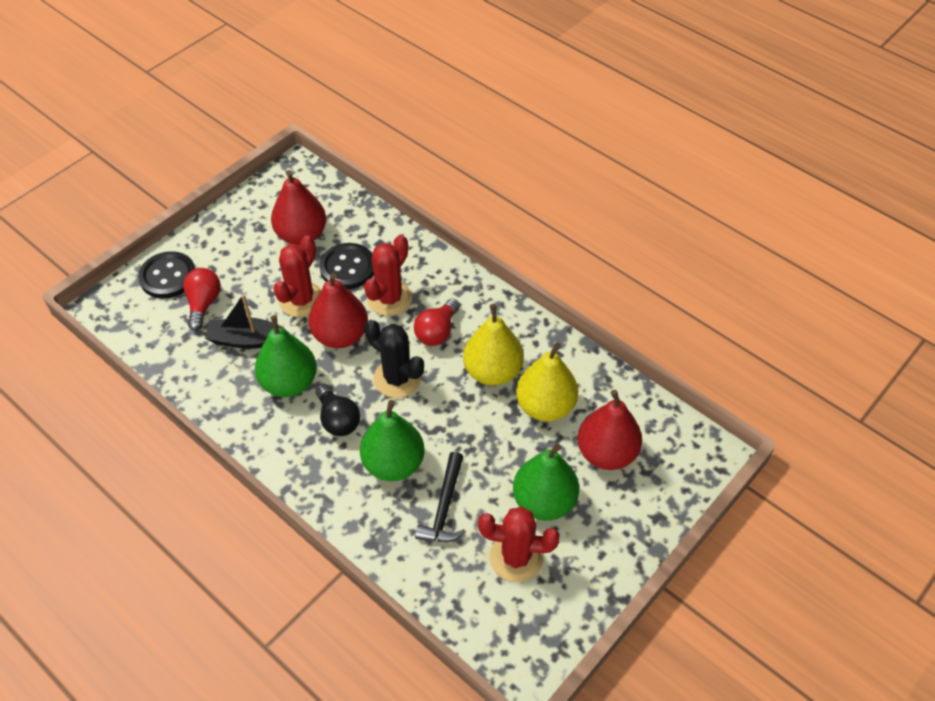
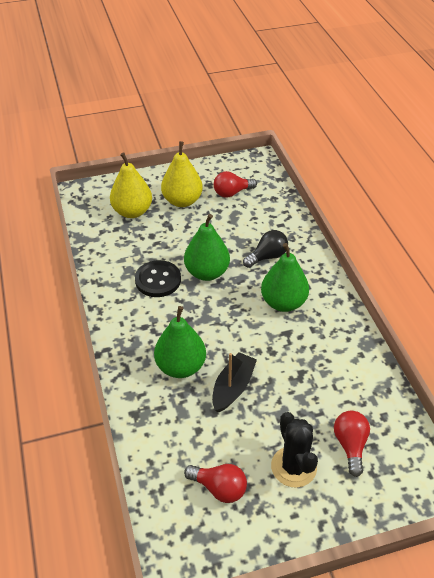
black button: 2 -> 1
black hammer: 1 -> 0
red cactus: 3 -> 0
red light bulb: 2 -> 3
red pear: 3 -> 0

